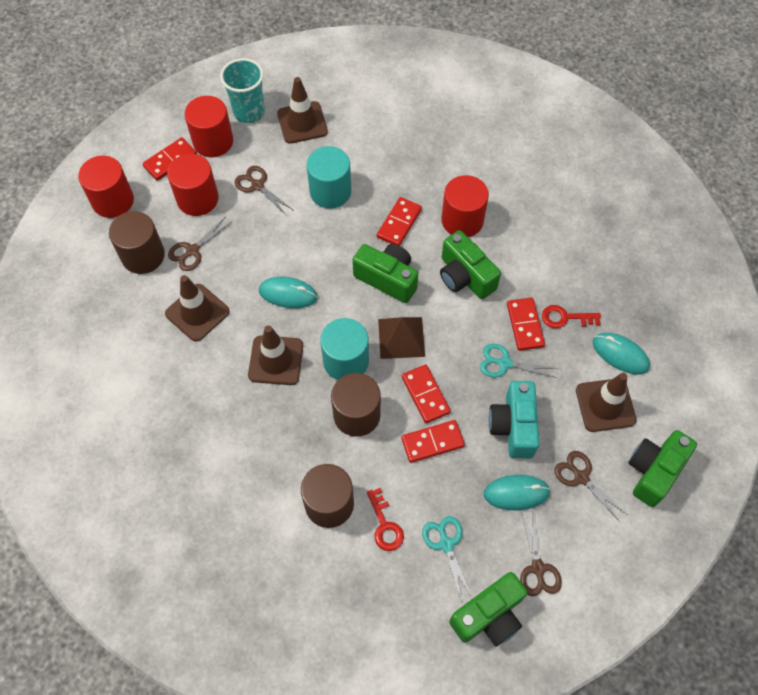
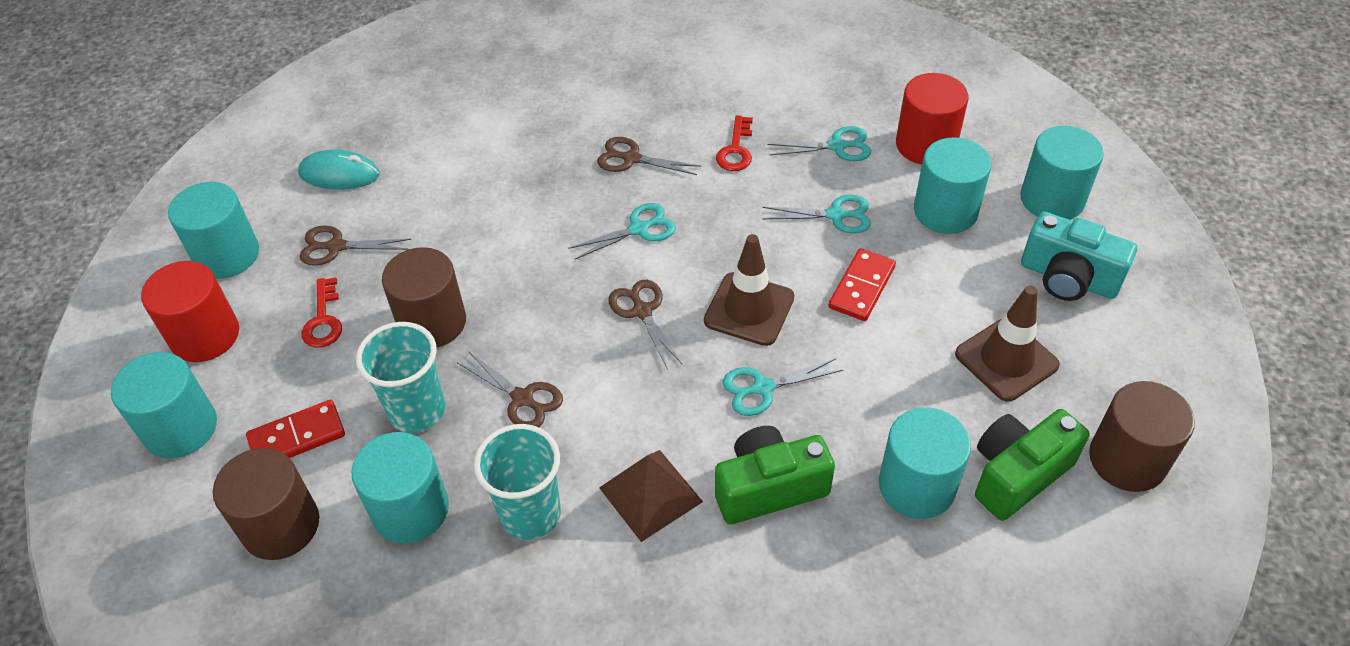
brown traffic cone: 4 -> 2
green camera: 4 -> 2
red cylinder: 4 -> 2
red domino: 5 -> 2
turquoise cup: 1 -> 2
turquoise cylinder: 2 -> 6
turquoise mouse: 3 -> 1
turquoise scissors: 2 -> 4

